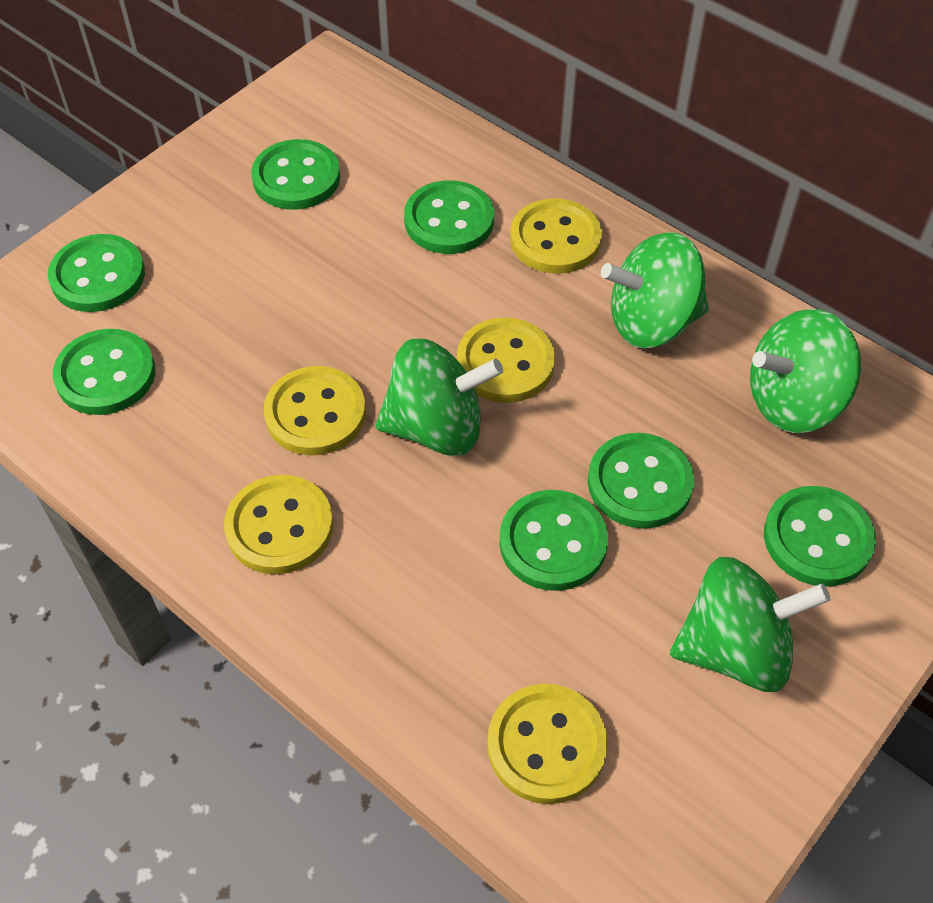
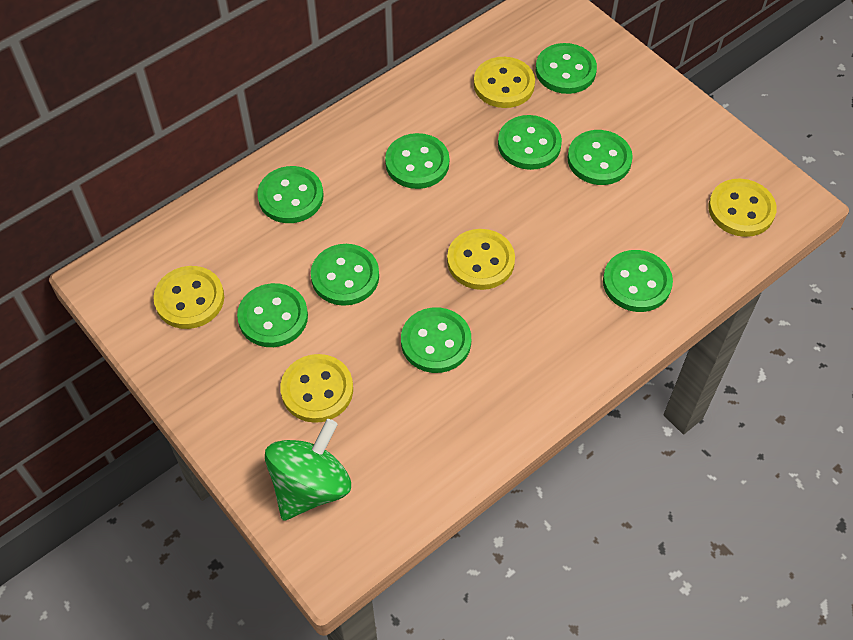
green button: 7 -> 9
green spinning top: 4 -> 1

